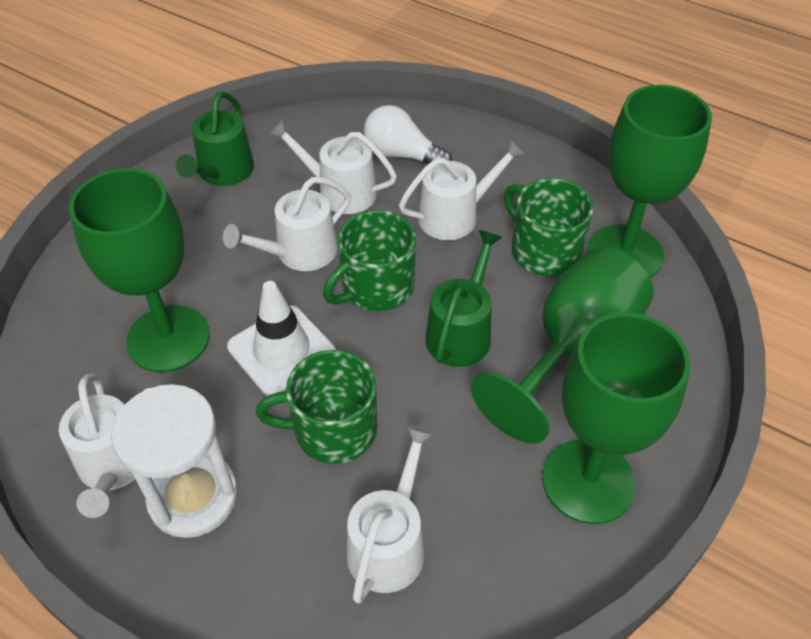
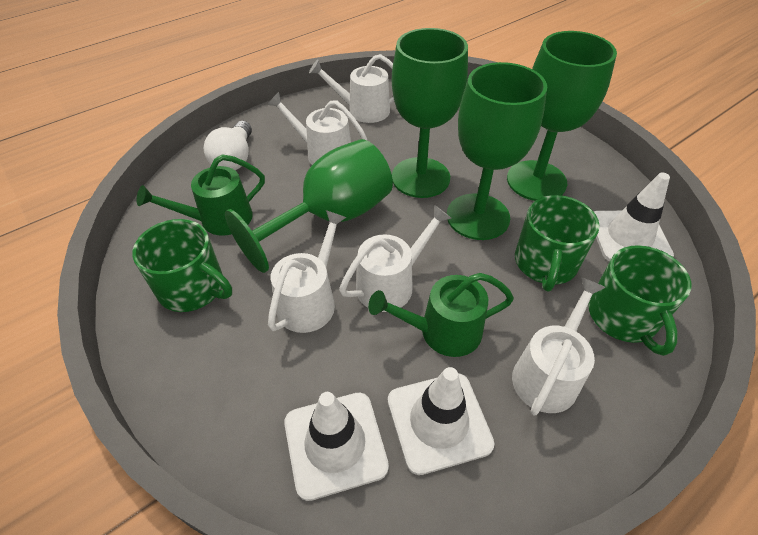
white hourglass: 1 -> 0
white traffic cone: 1 -> 3

